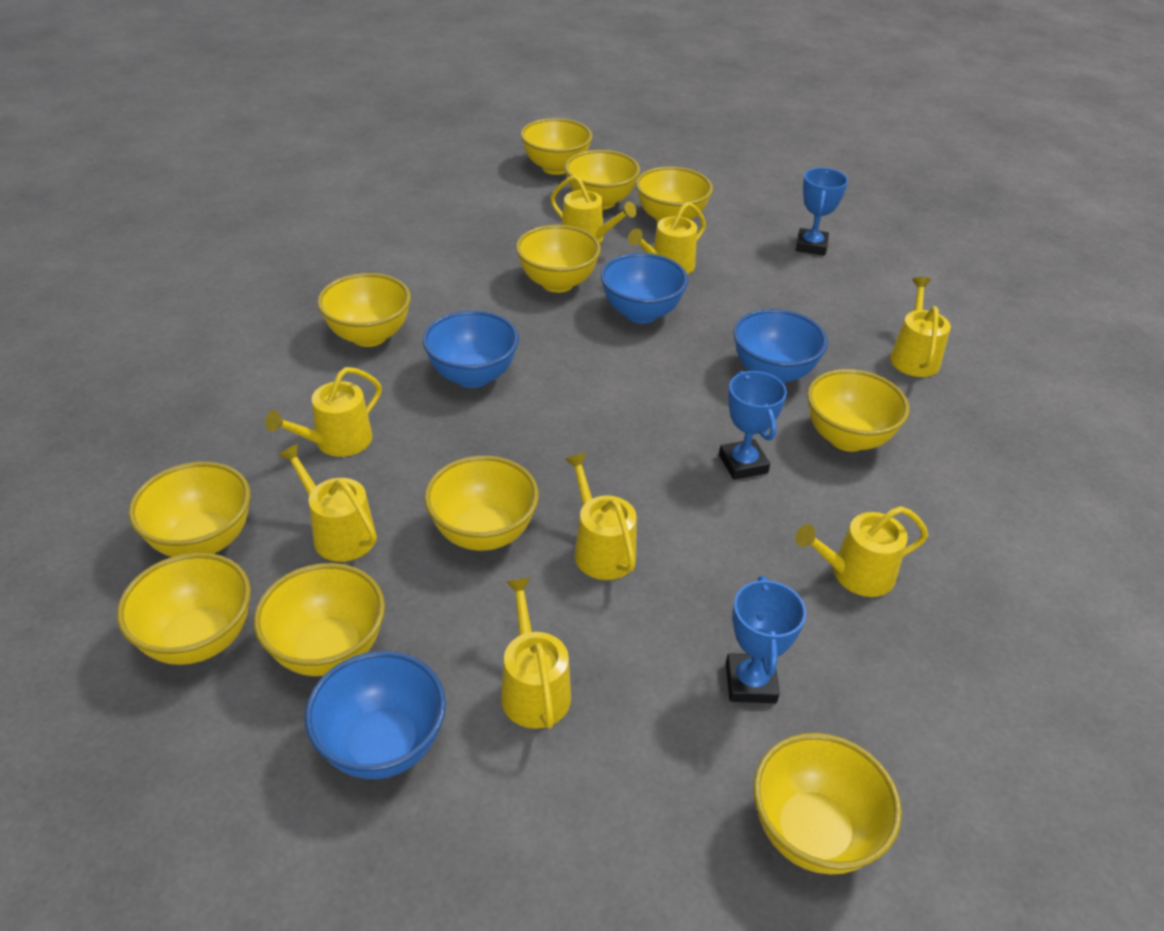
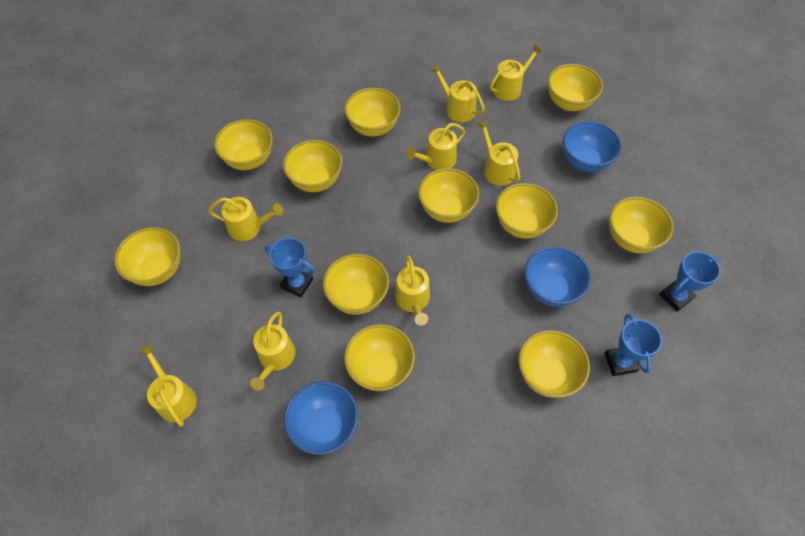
blue bowl: 4 -> 3

